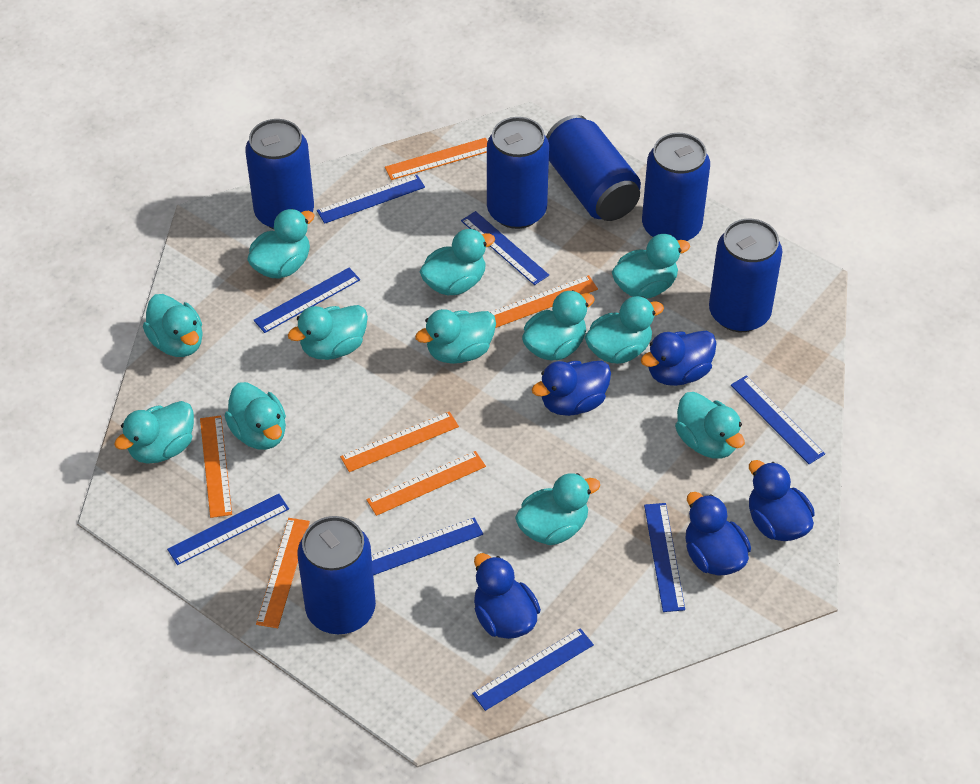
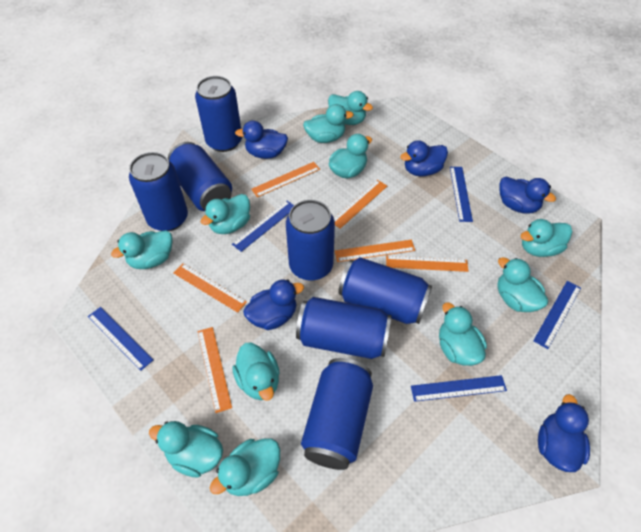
blue can: 6 -> 7
blue ruler: 8 -> 5
turquoise duck: 12 -> 11

